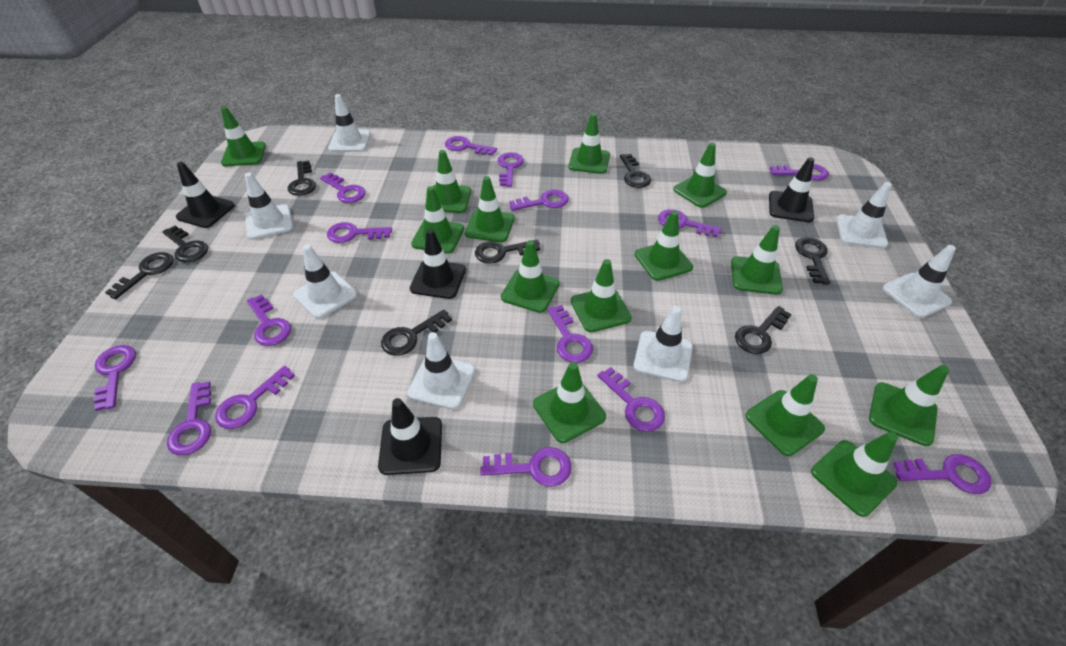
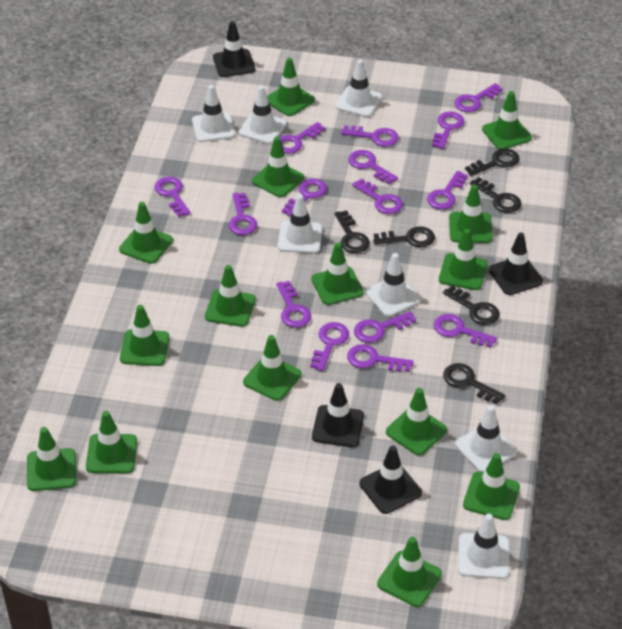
black key: 8 -> 6
green traffic cone: 14 -> 15

